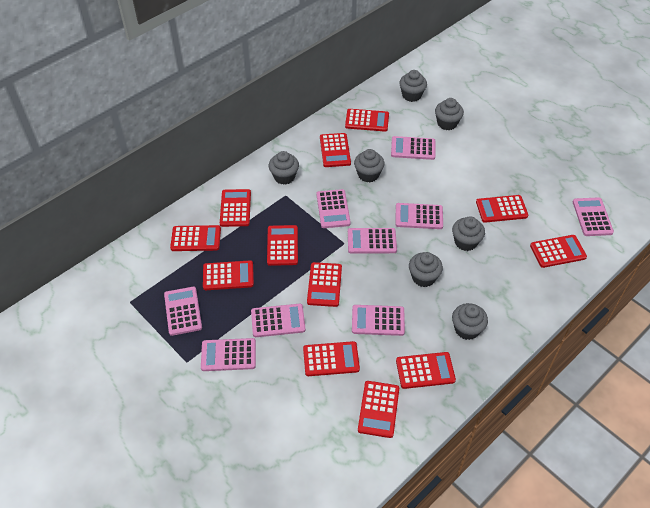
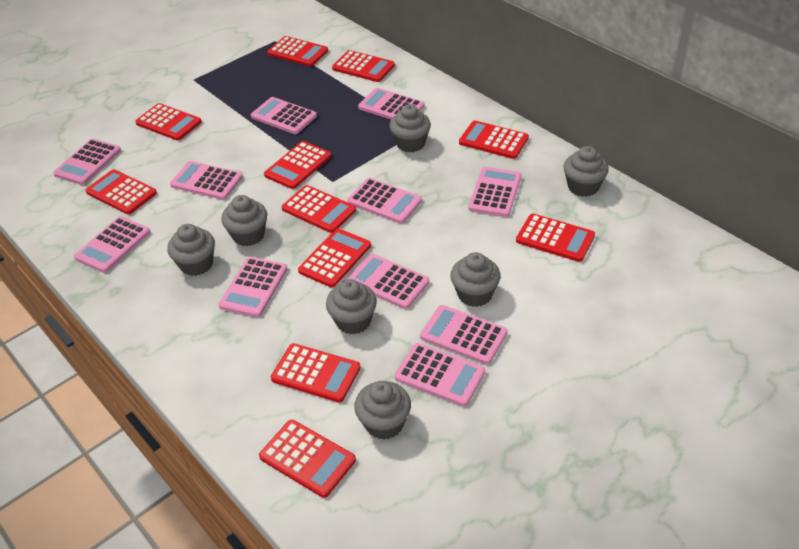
pink calculator: 9 -> 11
red calculator: 12 -> 11

